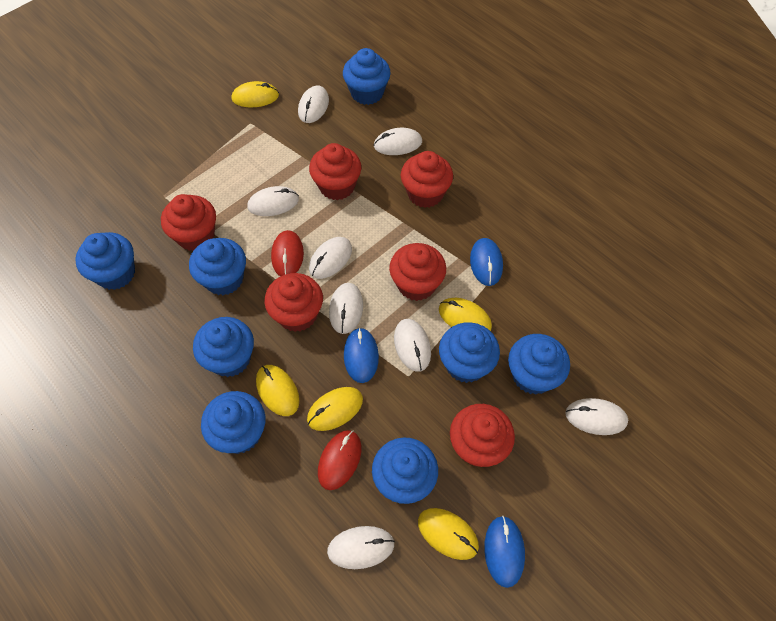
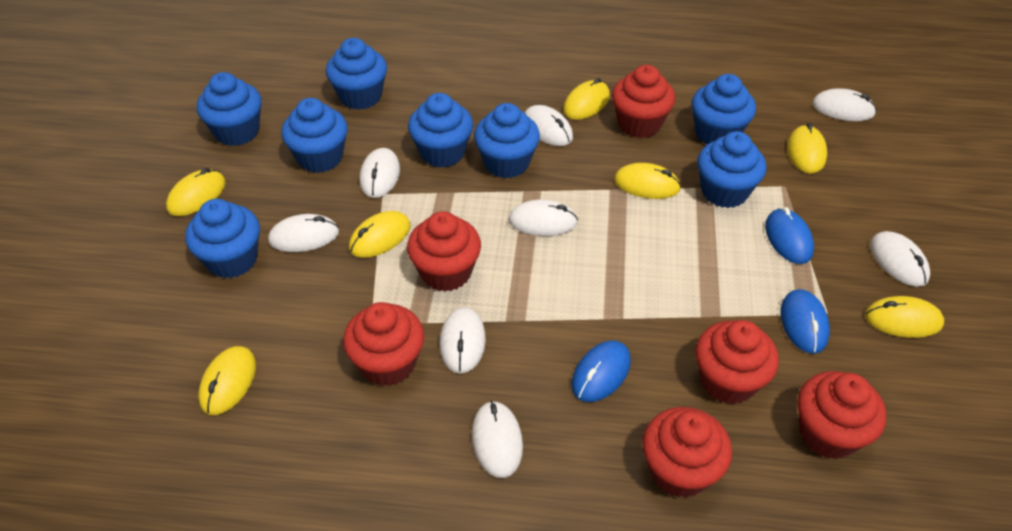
red mouse: 2 -> 0
yellow mouse: 5 -> 7

